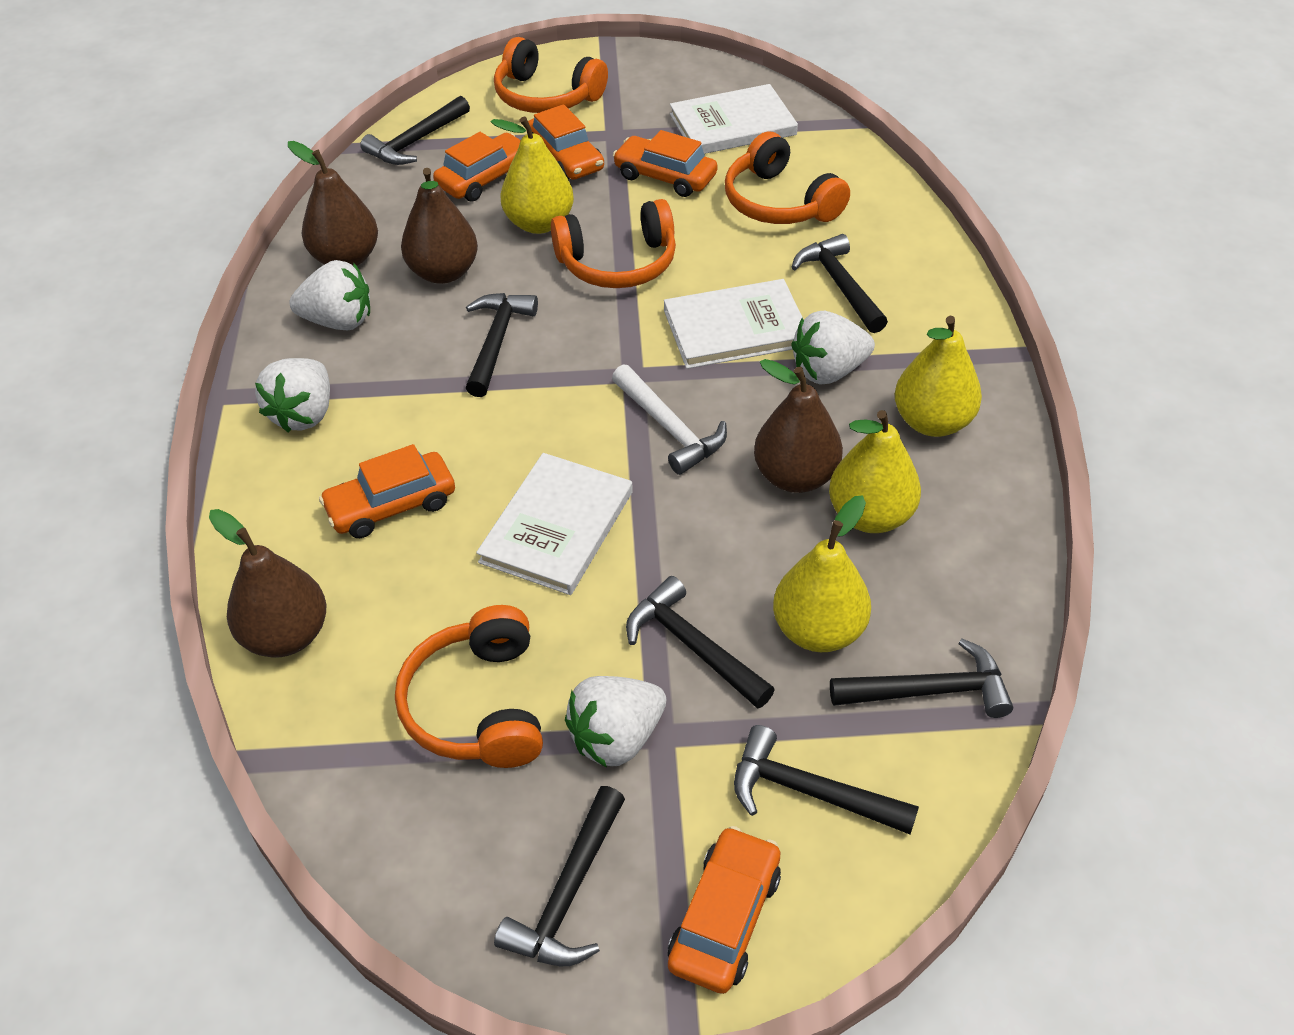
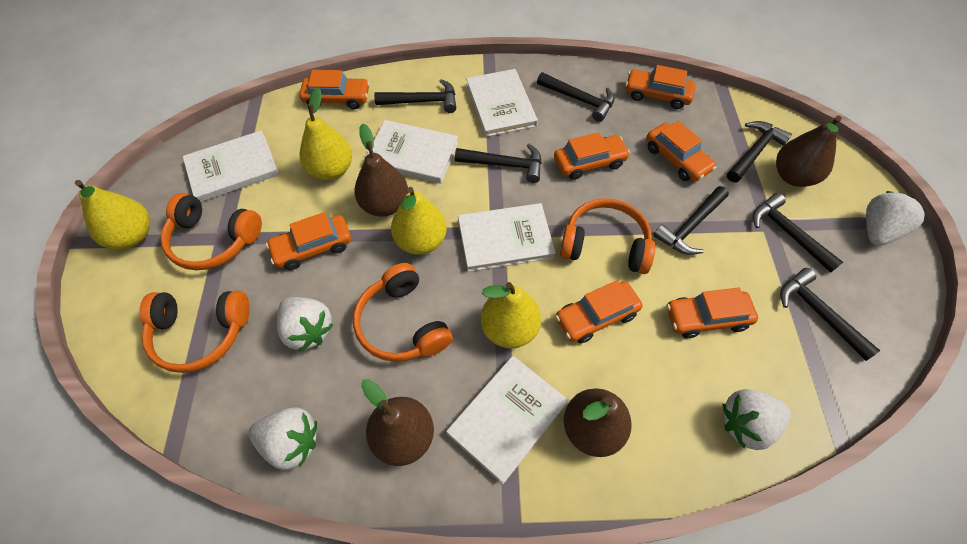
orange car: 5 -> 7
white book: 3 -> 5
white hammer: 1 -> 0

